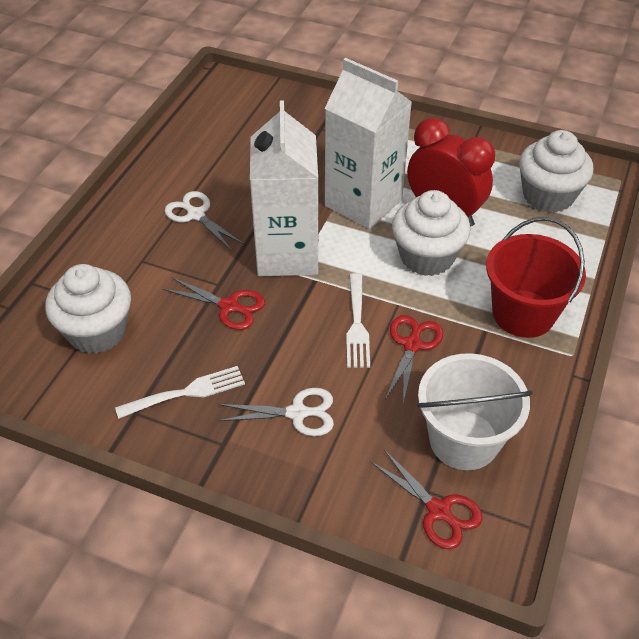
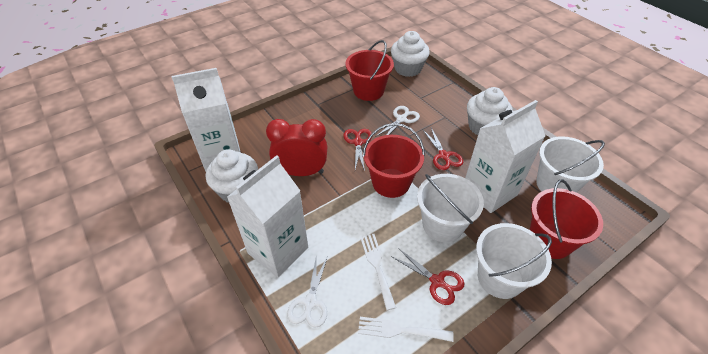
red bucket: 1 -> 3
white bucket: 1 -> 3
white carton: 2 -> 3

